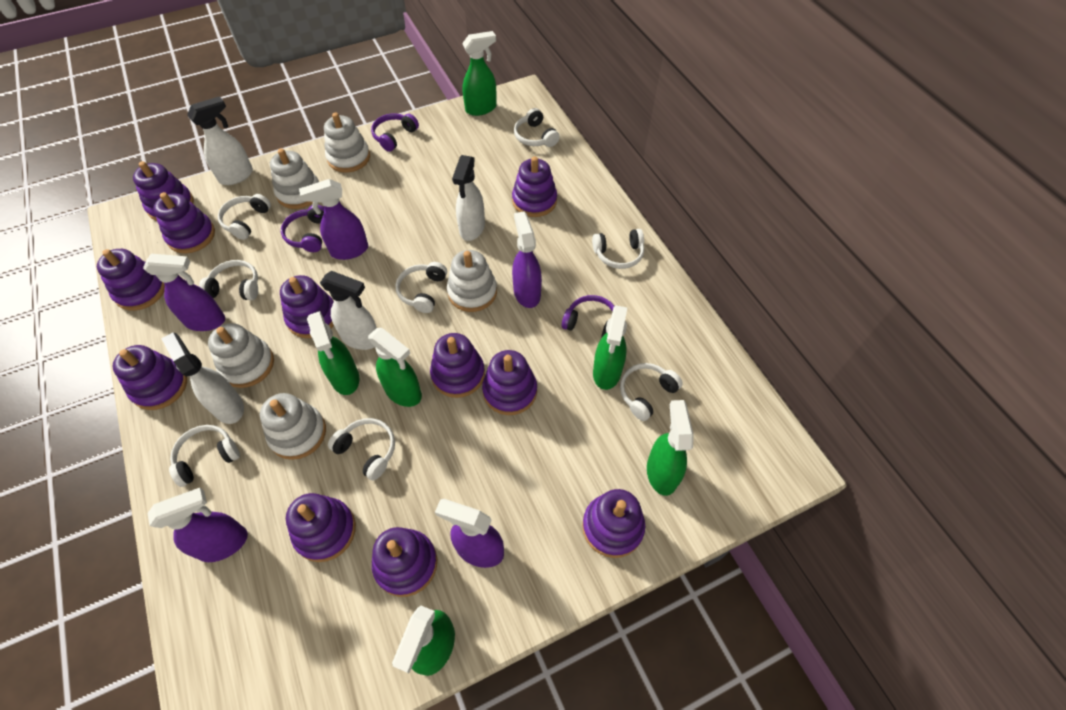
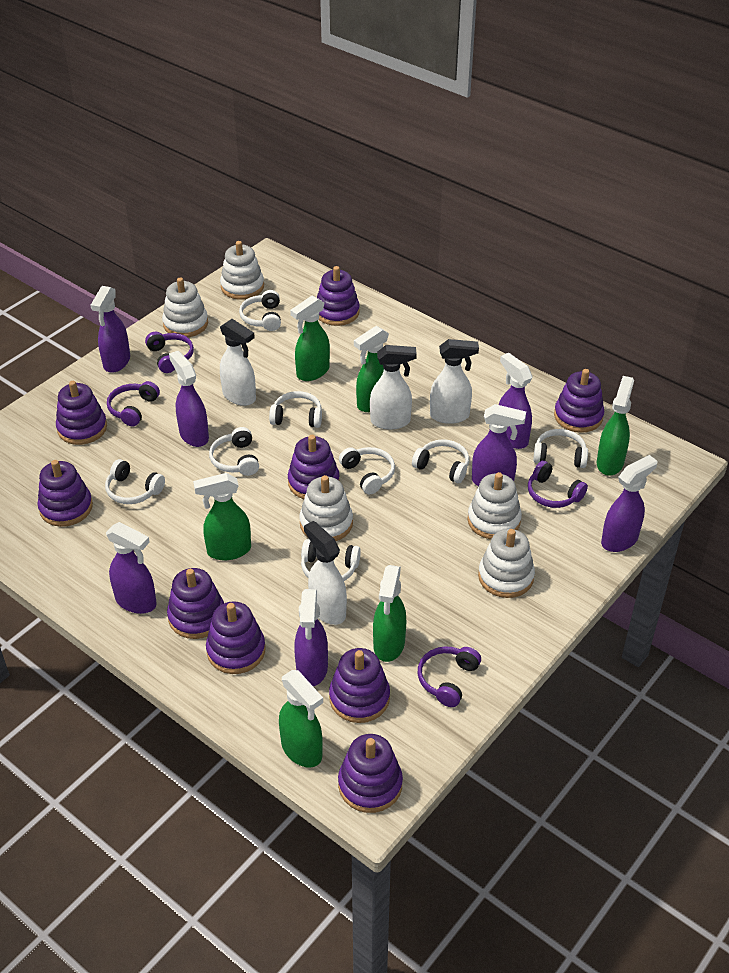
purple headphones: 3 -> 4
purple spray bottle: 5 -> 7
purple stacking toy: 11 -> 9

